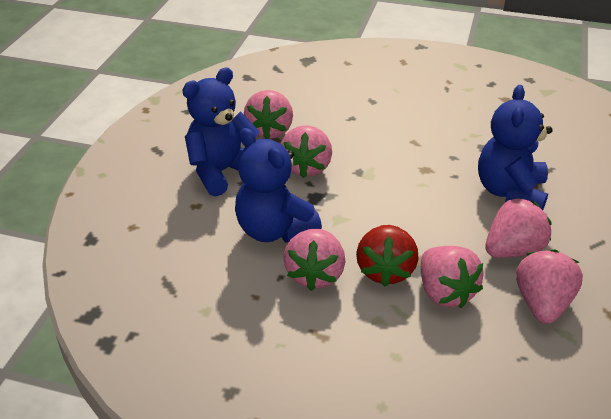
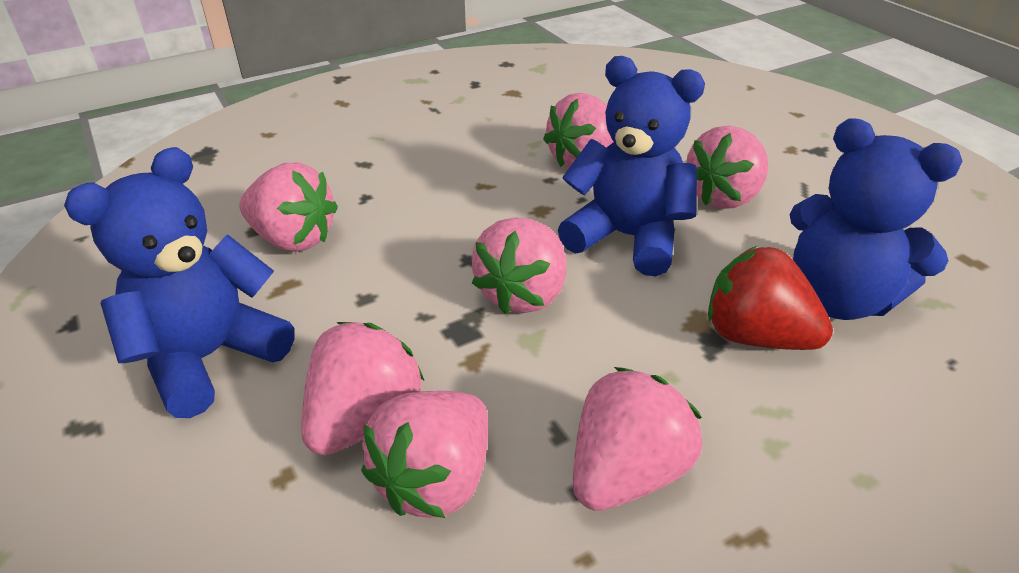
pink strawberry: 6 -> 7

